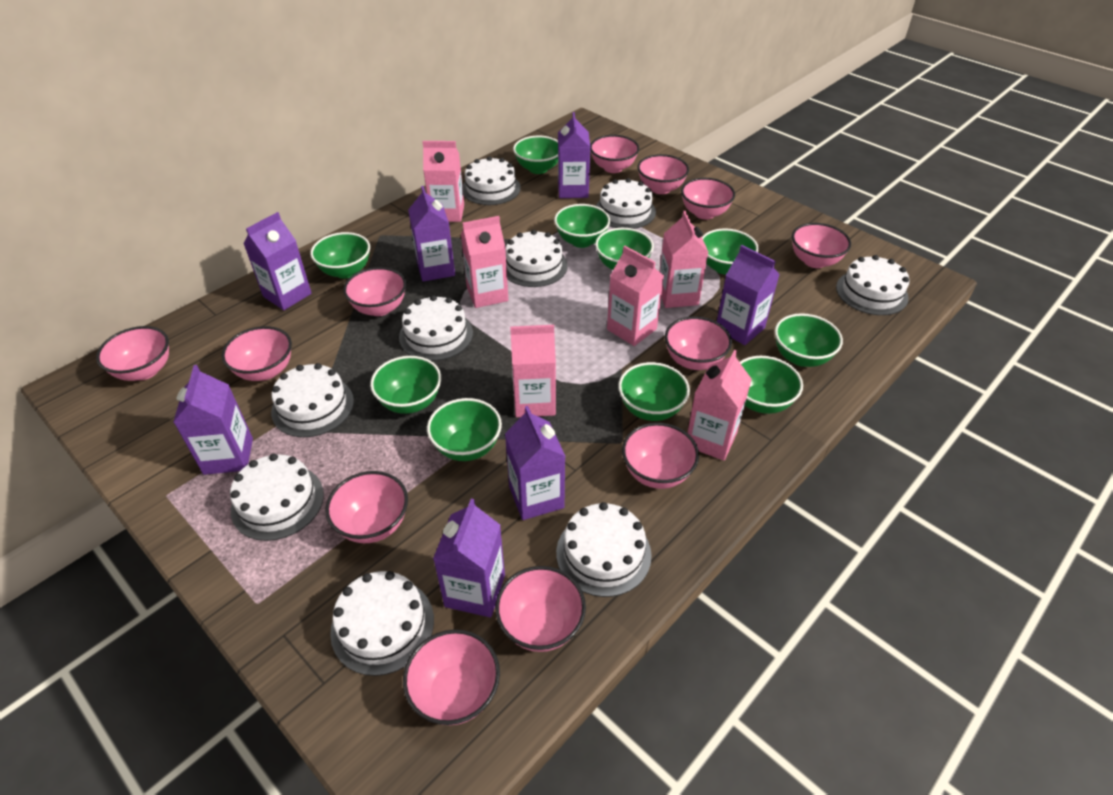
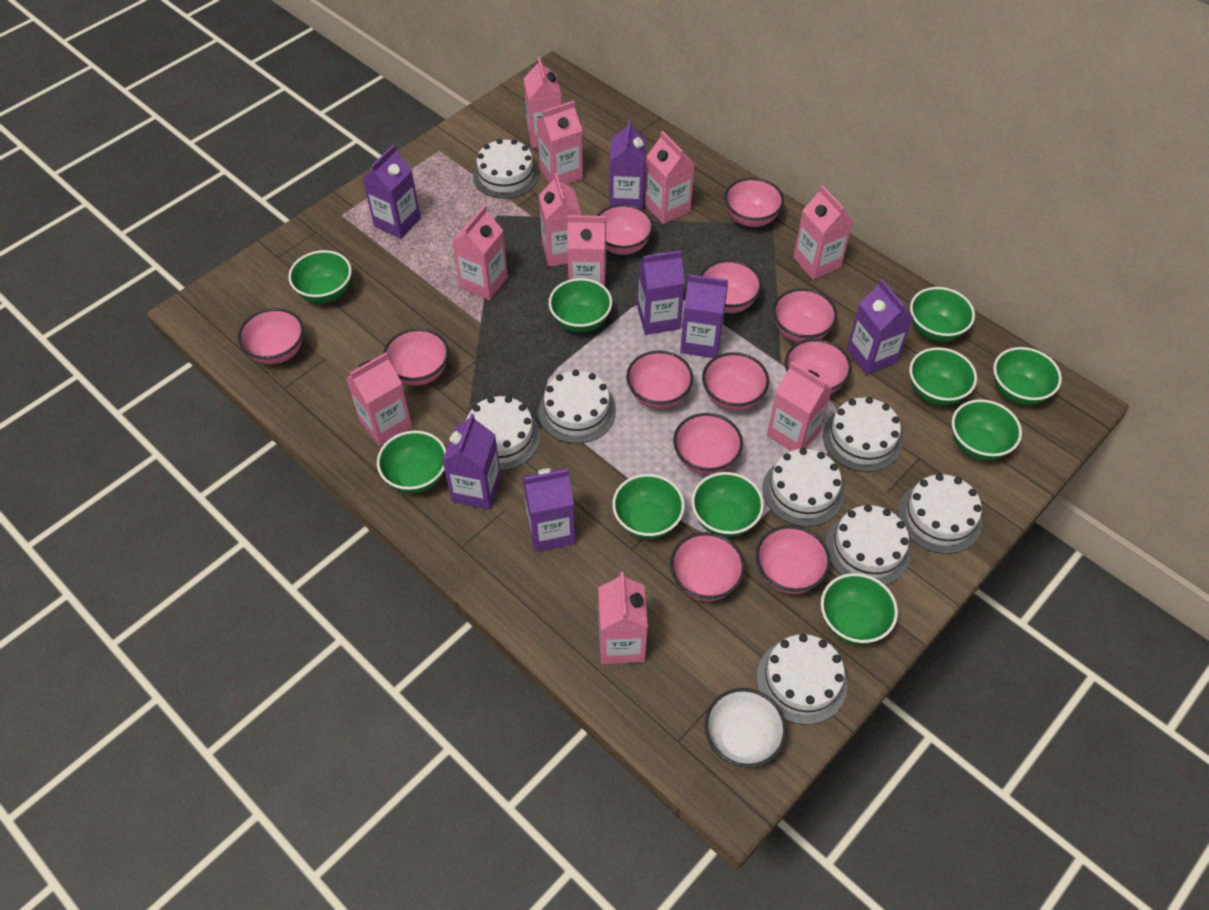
pink carton: 6 -> 10
white bowl: 0 -> 1
white cake: 9 -> 8

